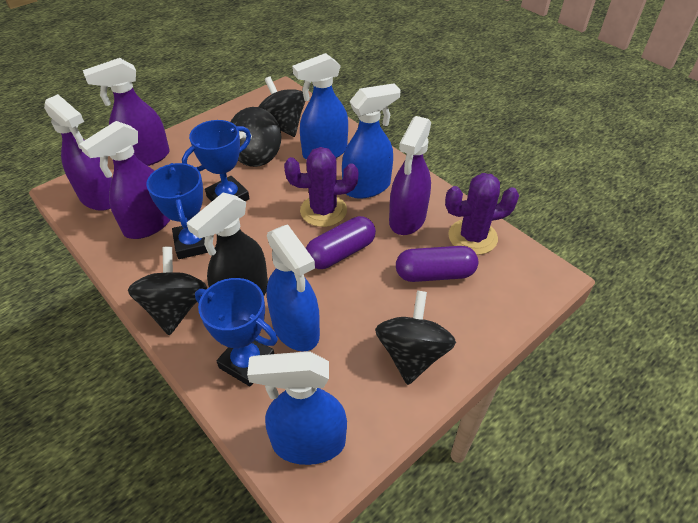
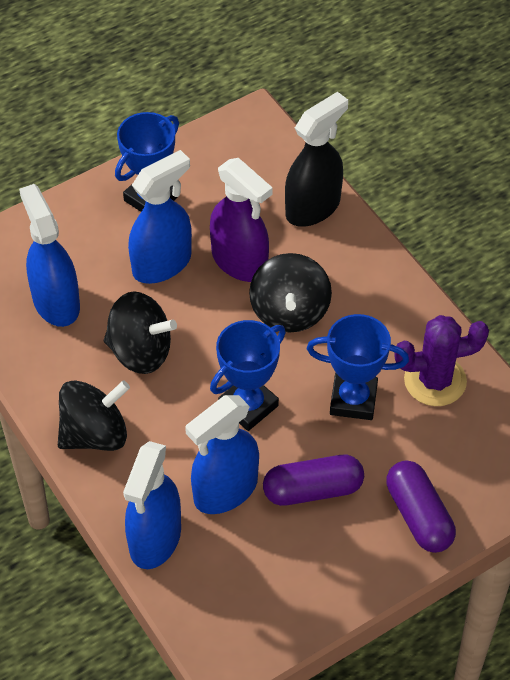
black spinning top: 4 -> 3
purple cactus: 2 -> 1
purple spray bottle: 4 -> 1

